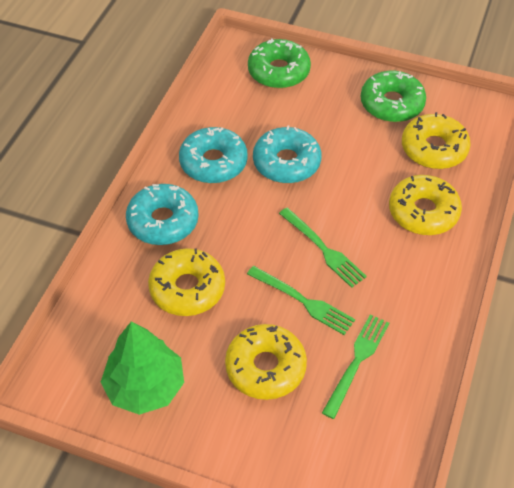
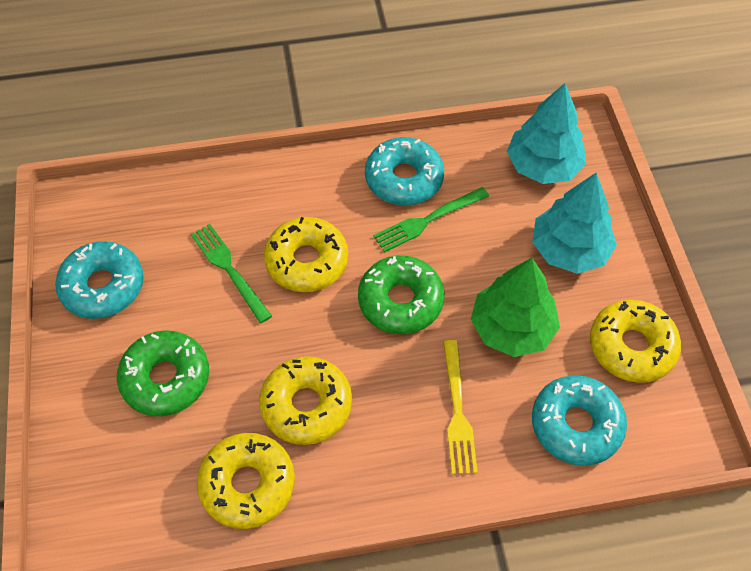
green fork: 3 -> 2
turquoise tree: 0 -> 2
yellow fork: 0 -> 1

